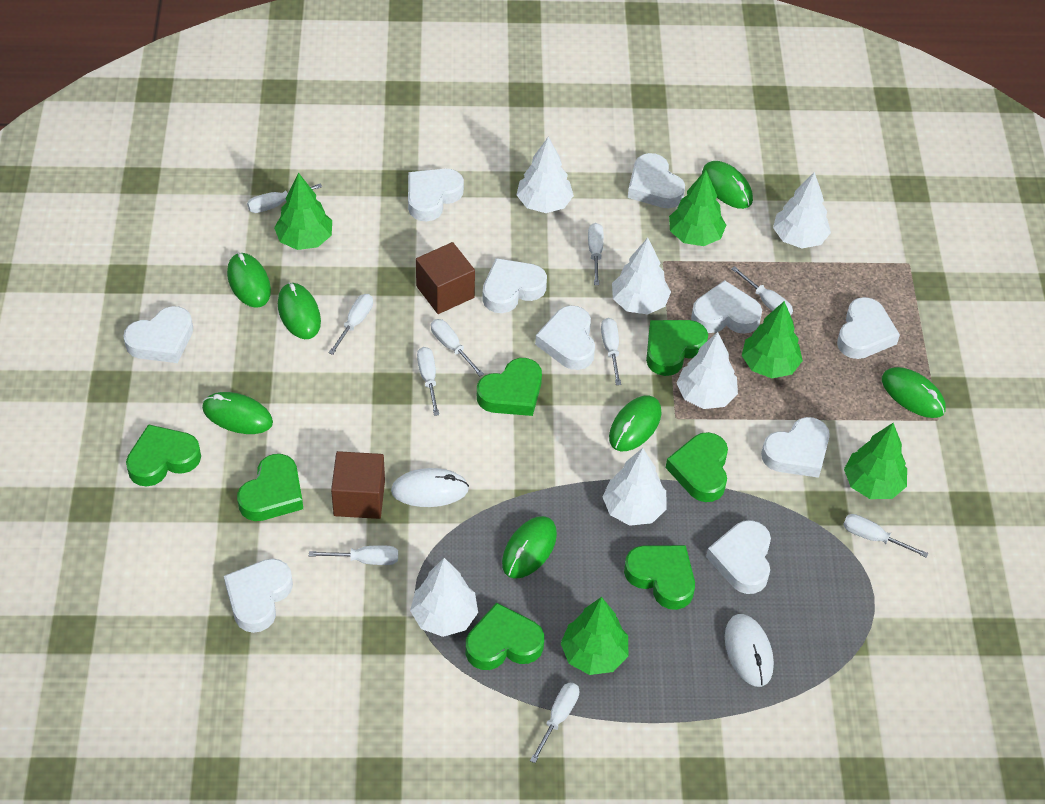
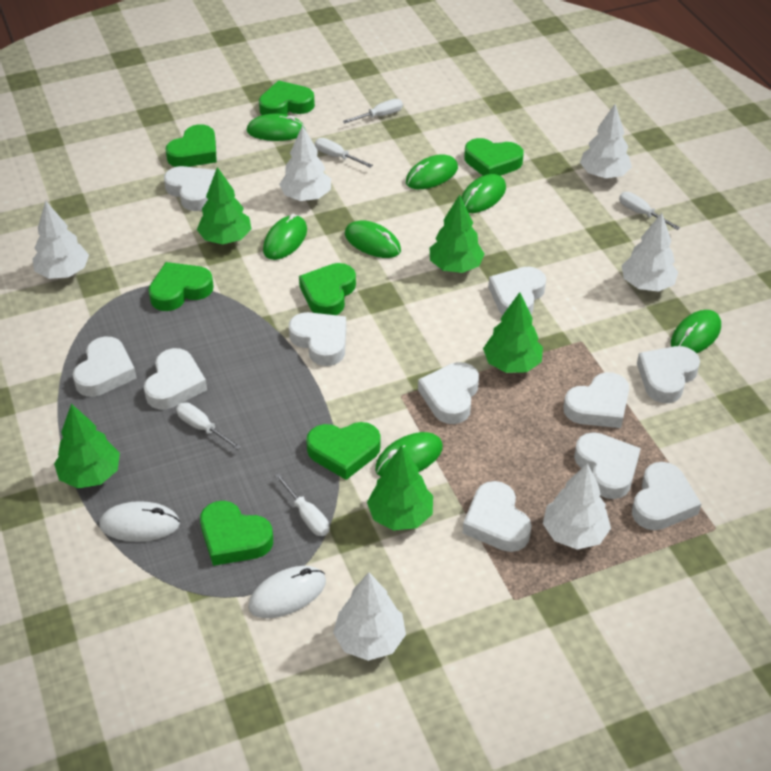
brown cube: 2 -> 0
white heart: 10 -> 11
white screwdriver: 10 -> 5

